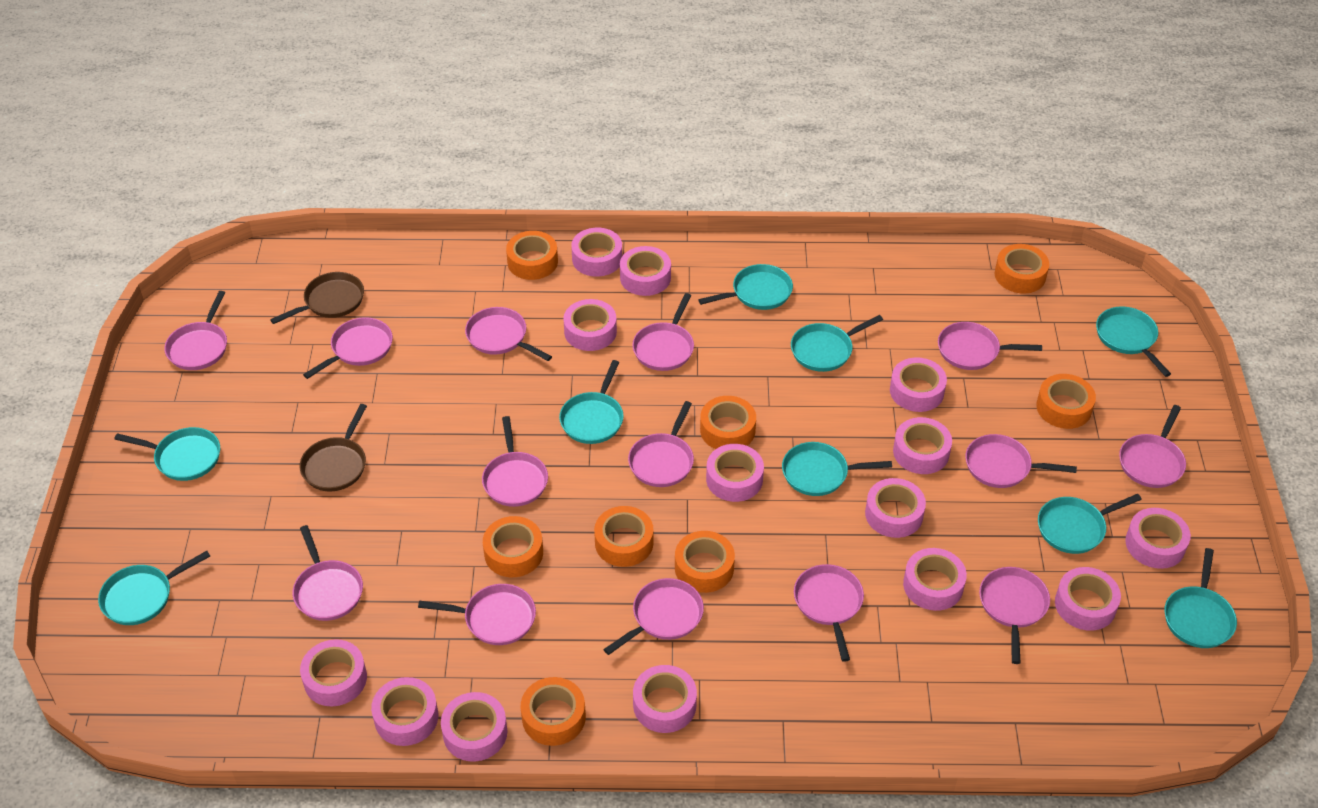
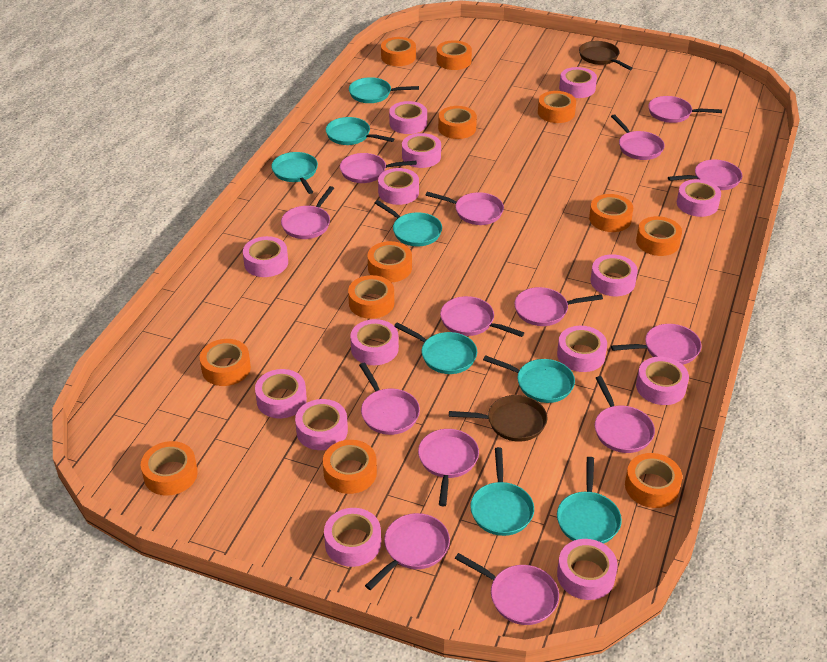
orange tape: 8 -> 12
turquoise pan: 9 -> 8

